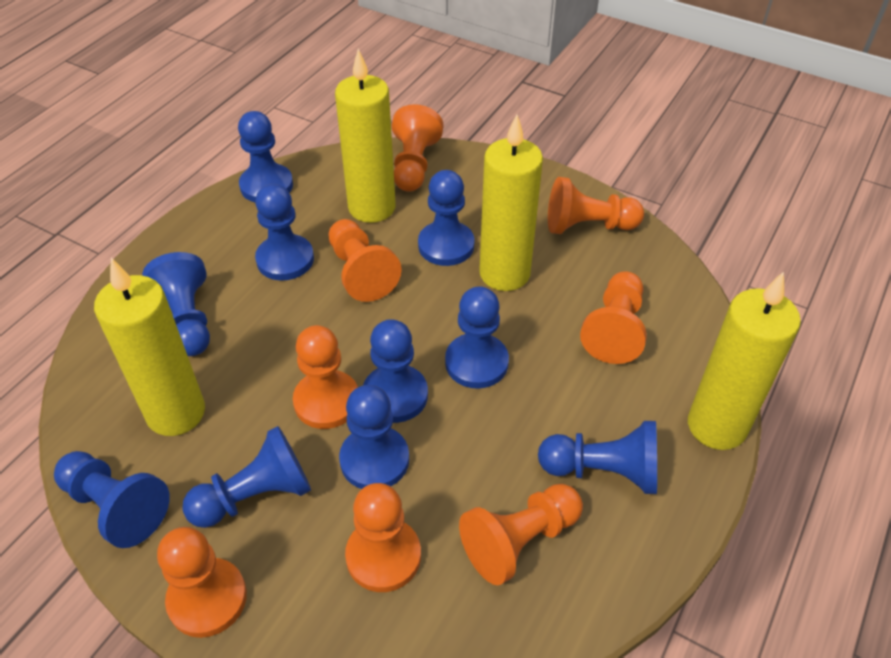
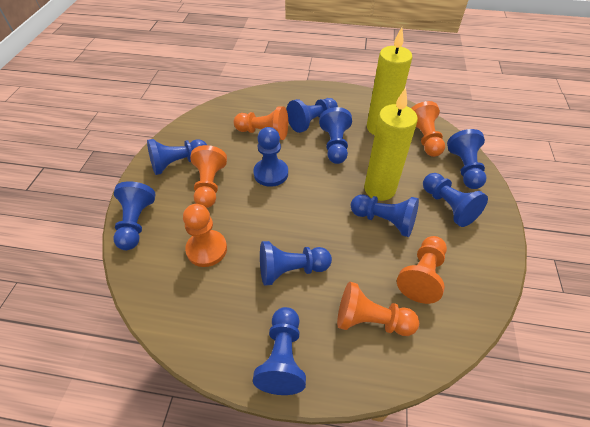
orange pawn: 8 -> 6
yellow candle: 4 -> 2

